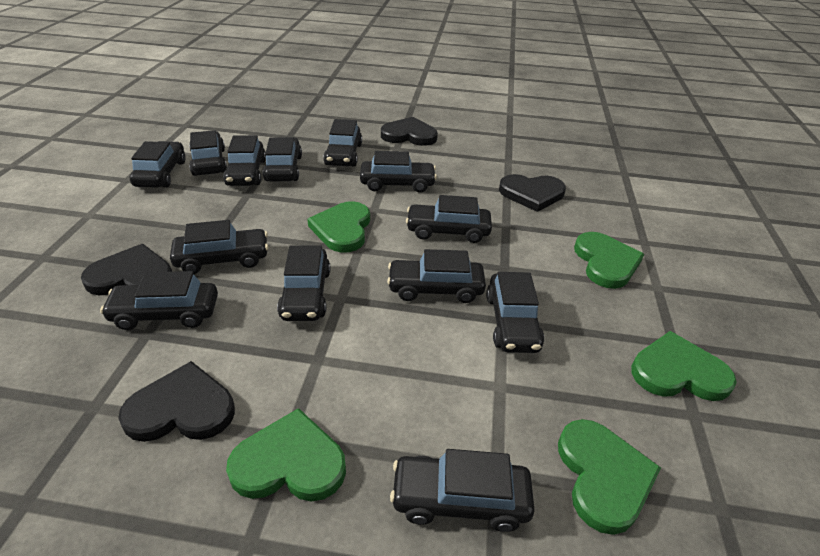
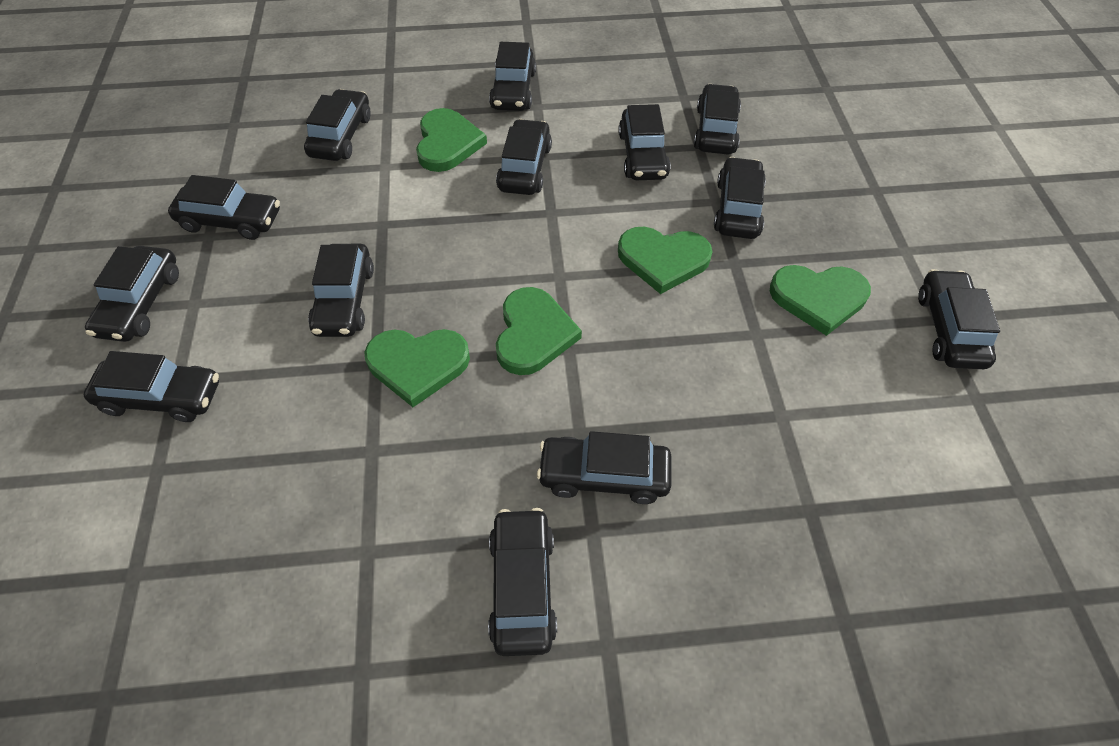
black heart: 4 -> 0

